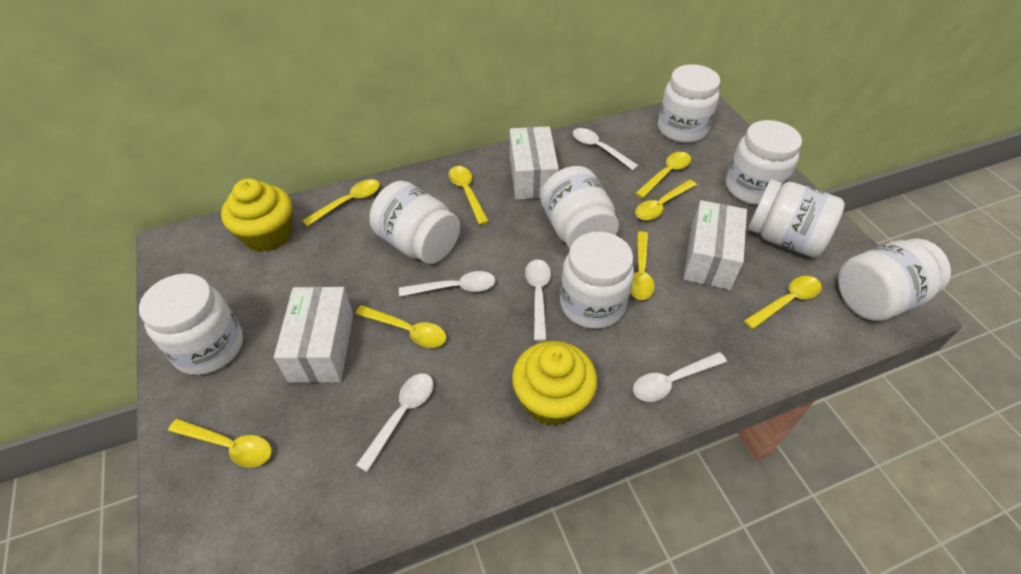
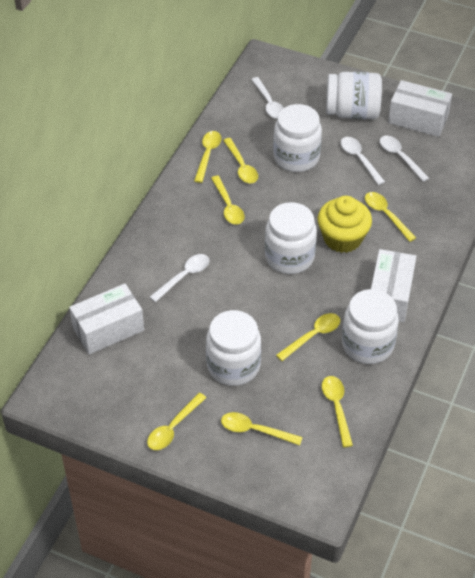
white jar: 8 -> 5
white spoon: 5 -> 4
yellow cupcake: 2 -> 1

